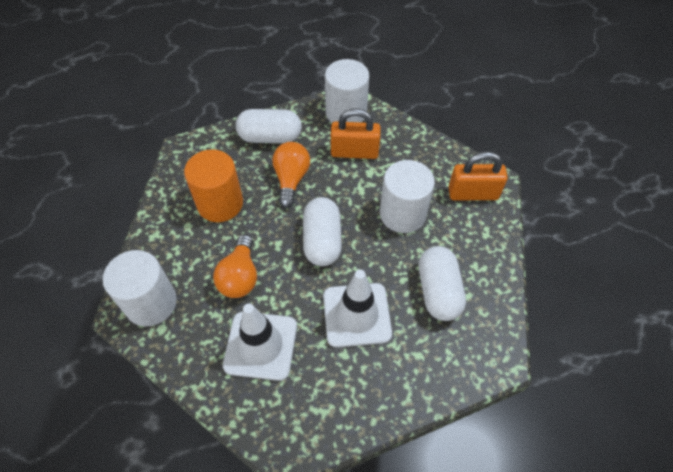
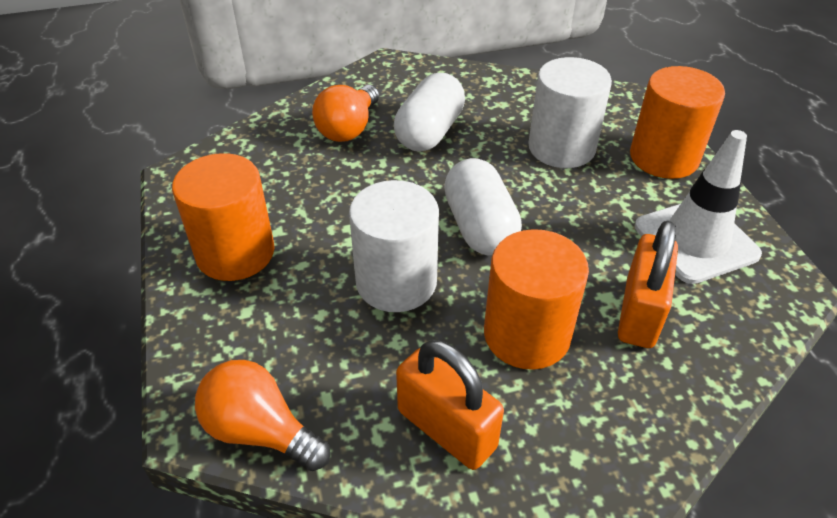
orange cylinder: 1 -> 3
white capsule: 3 -> 2
white cylinder: 3 -> 2
white traffic cone: 2 -> 1

